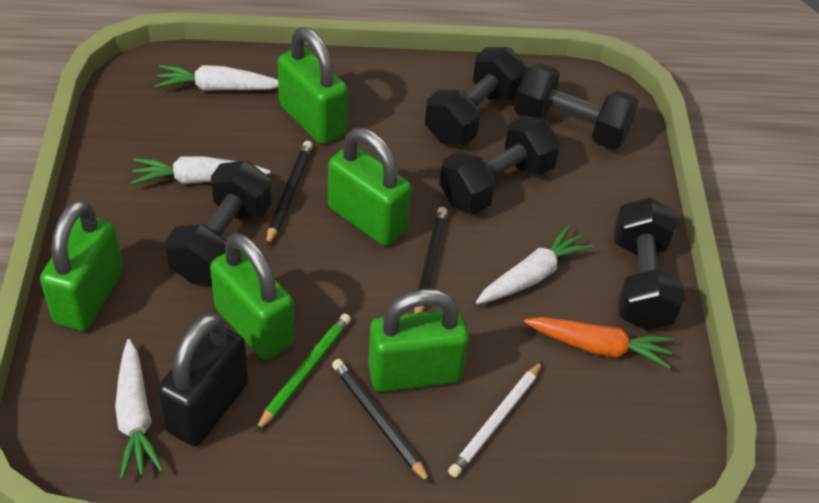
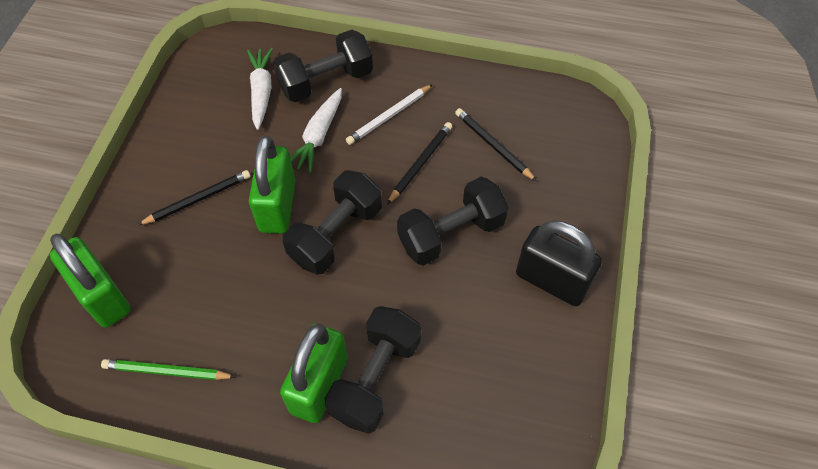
black dumbbell: 5 -> 4
green padlock: 5 -> 3
orange carrot: 1 -> 0
white carrot: 4 -> 2

